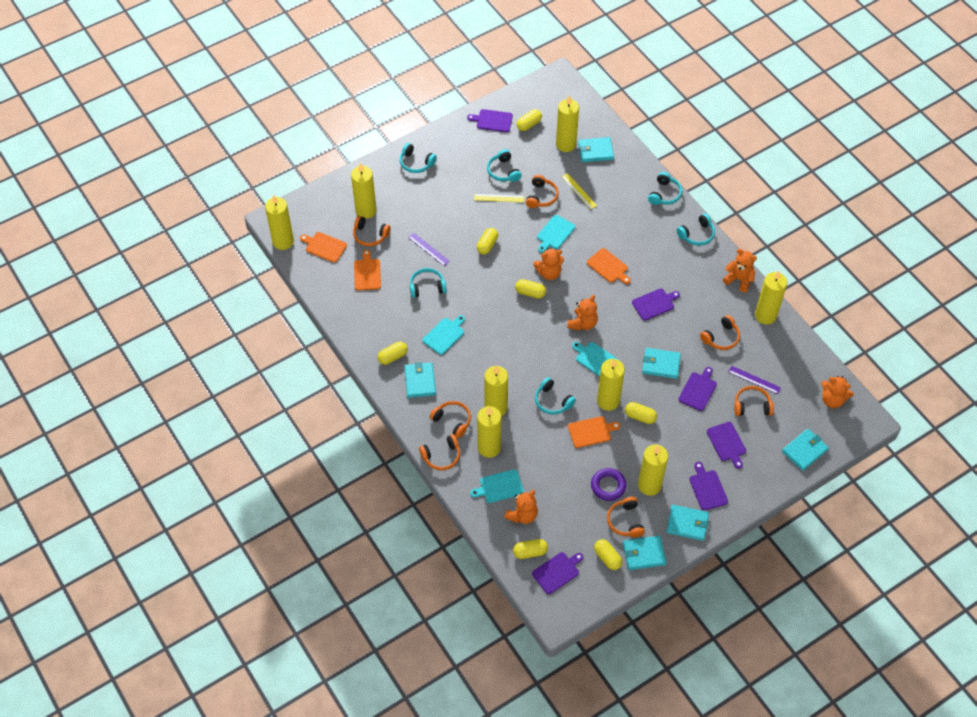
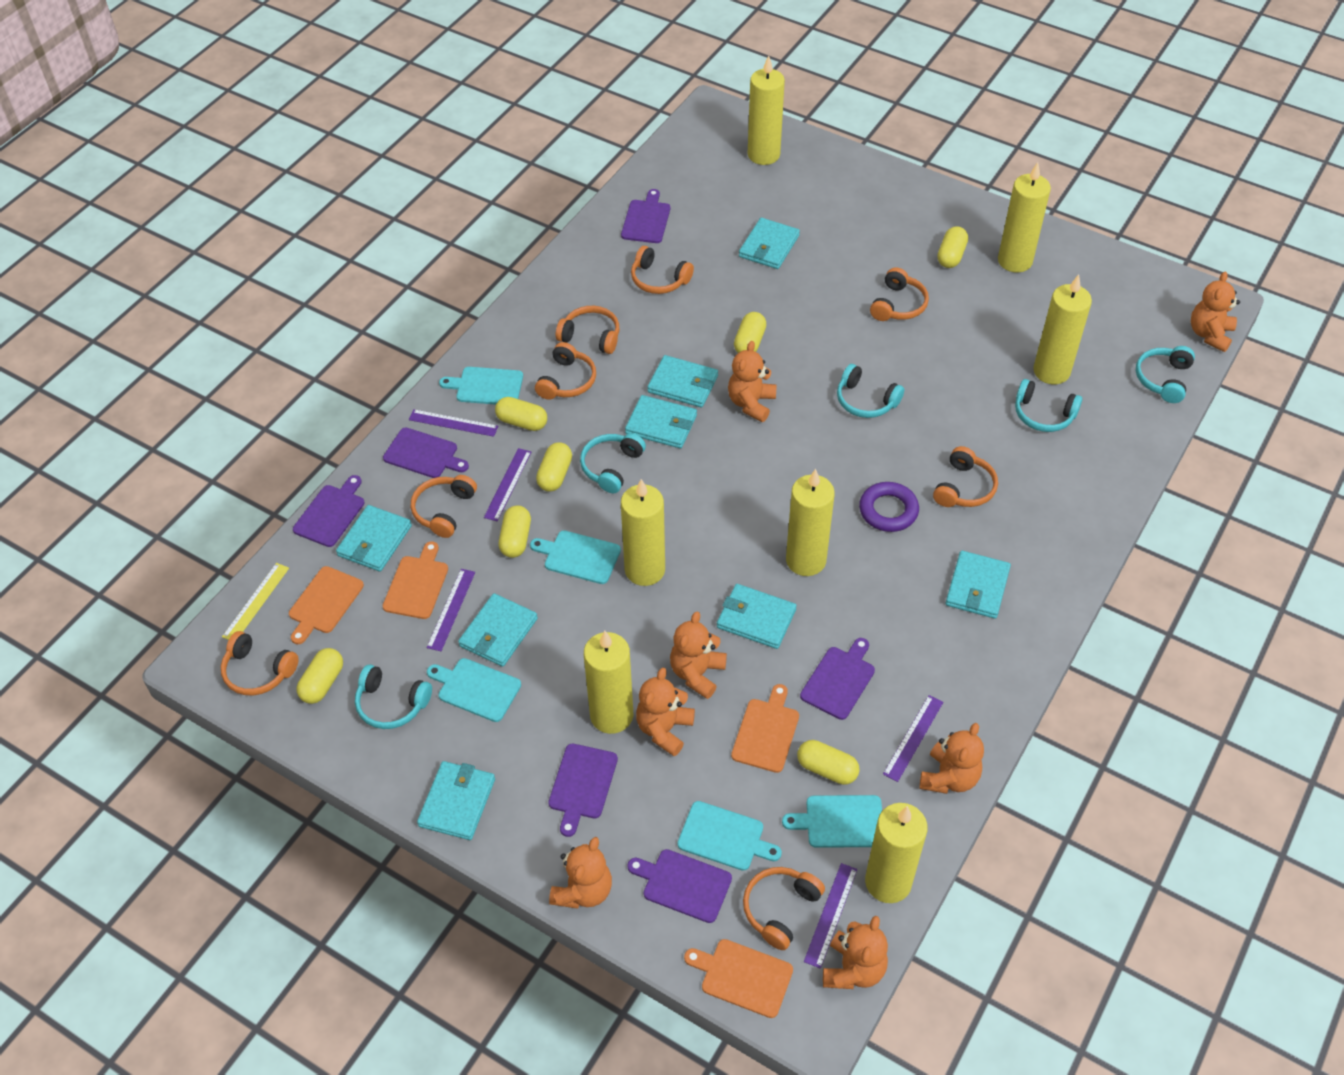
orange headphones: 7 -> 8
orange teddy bear: 5 -> 7
purple ruler: 2 -> 5
turquoise cutting board: 4 -> 5
turquoise headphones: 6 -> 5
turquoise wallet: 6 -> 8
yellow candle: 8 -> 7
yellow ruler: 2 -> 1

